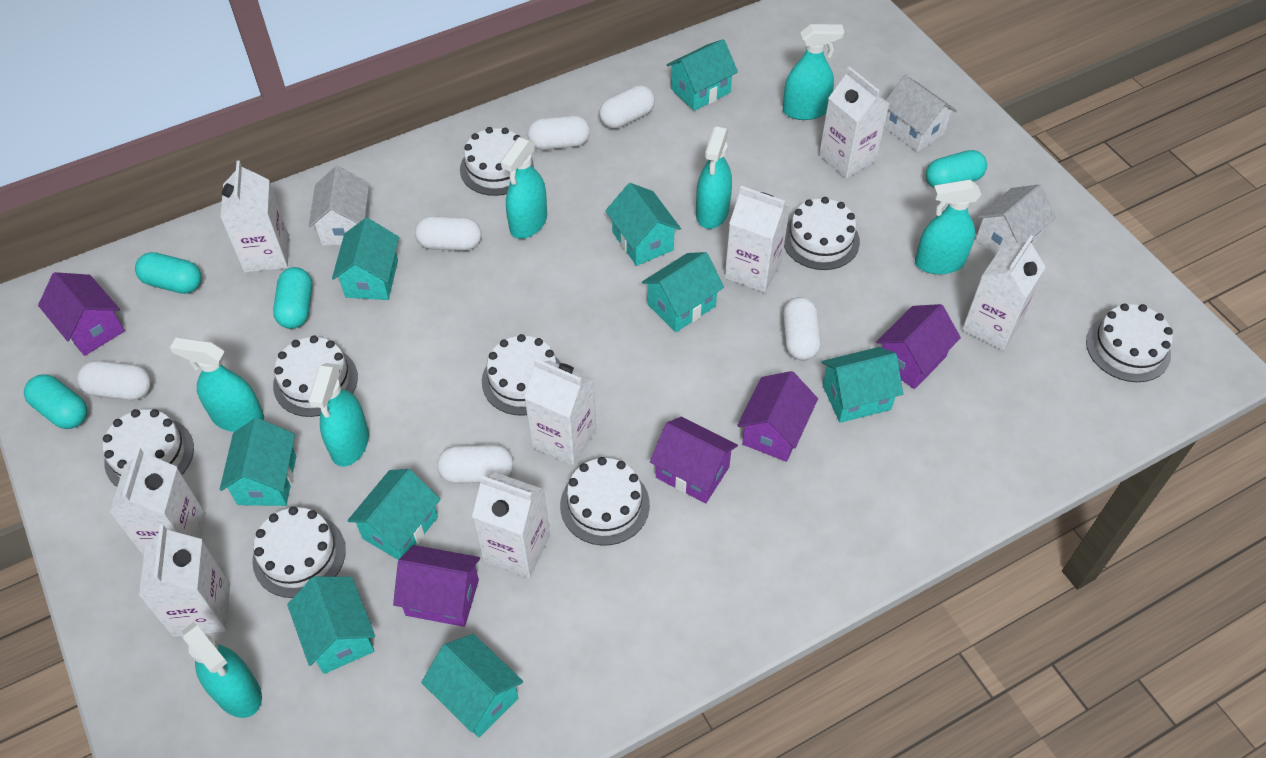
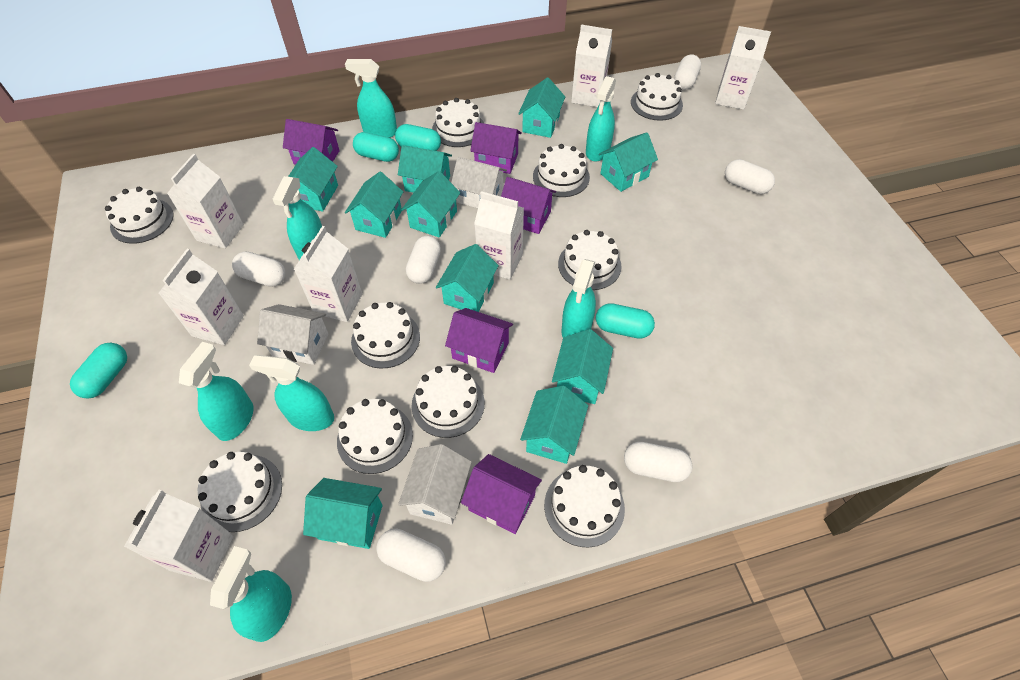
turquoise house: 9 -> 10
white cake: 8 -> 10
white carton: 8 -> 7

